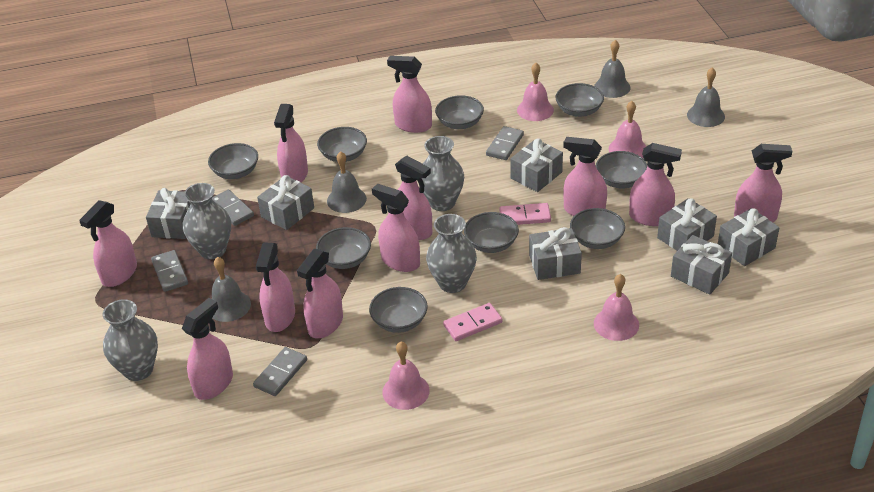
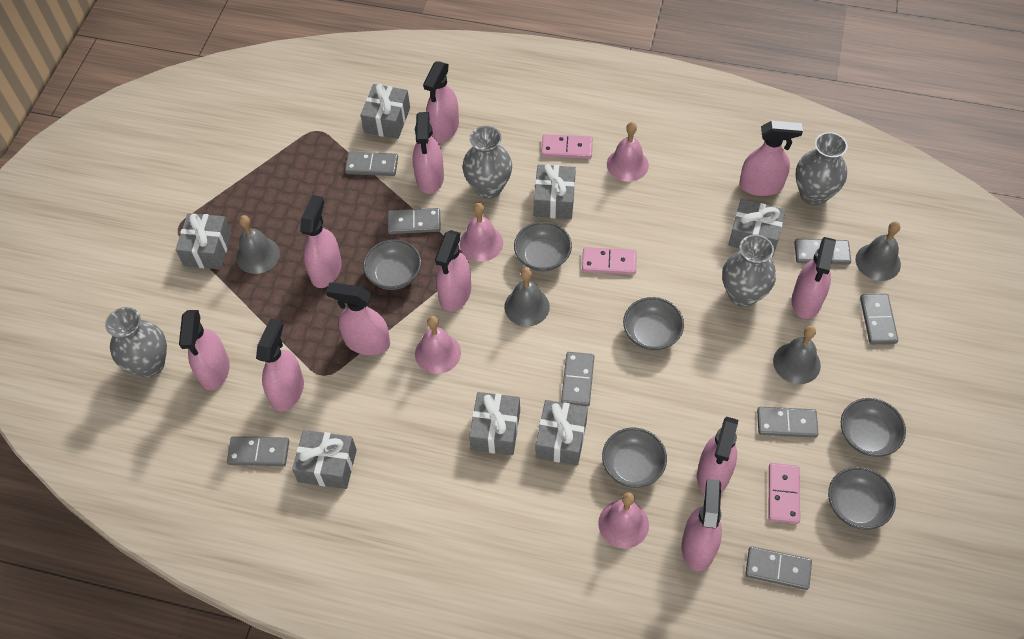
grey bowl: 9 -> 6
grey domino: 4 -> 8
pink domino: 2 -> 3

